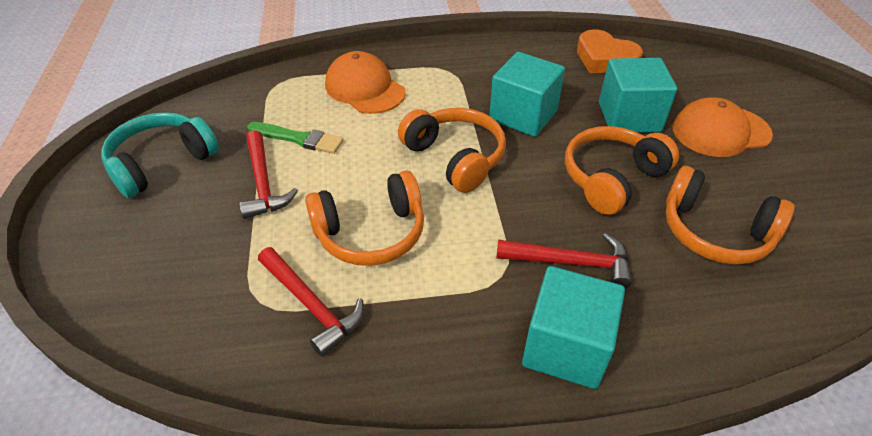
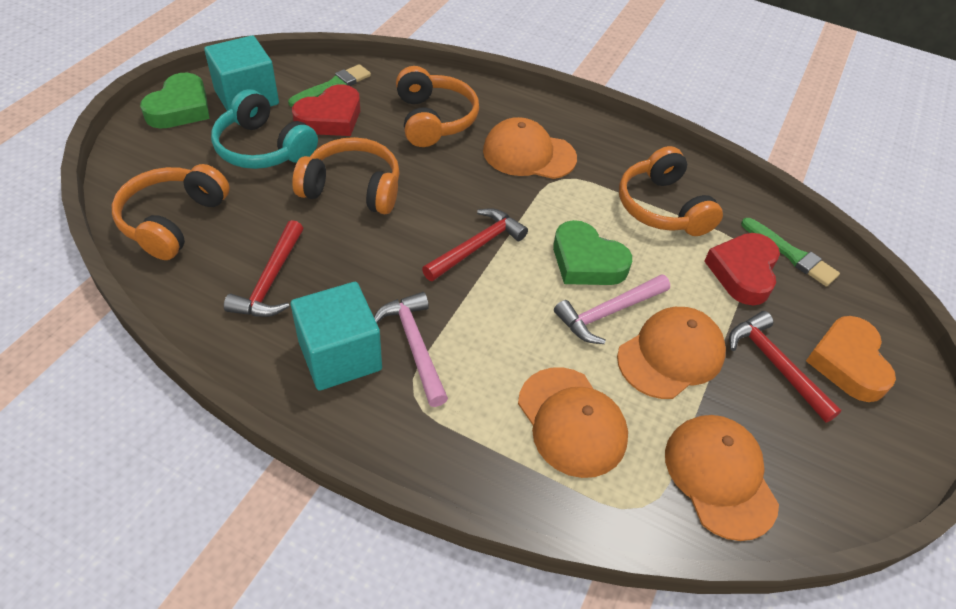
green brush: 1 -> 2
green heart: 0 -> 2
orange cap: 2 -> 4
pink hammer: 0 -> 2
red heart: 0 -> 2
turquoise cube: 3 -> 2

